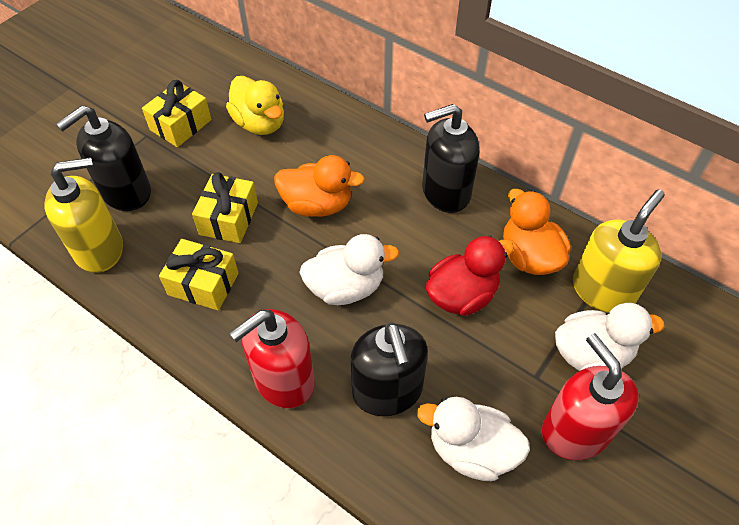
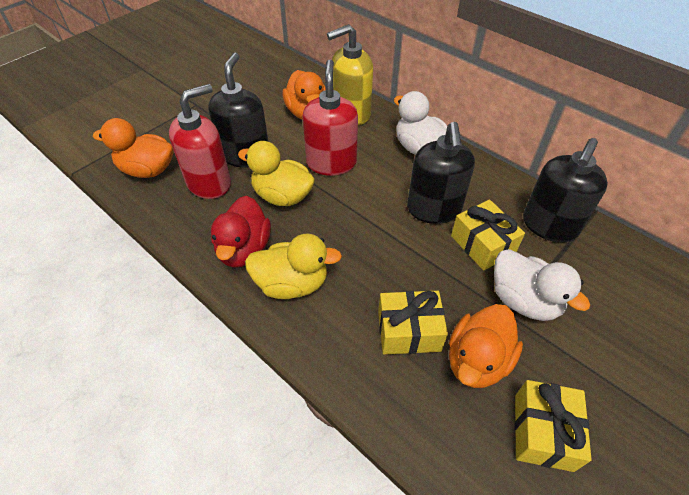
orange duck: 2 -> 3
white duck: 3 -> 2
yellow duck: 1 -> 2
yellow soap dispenser: 2 -> 1

